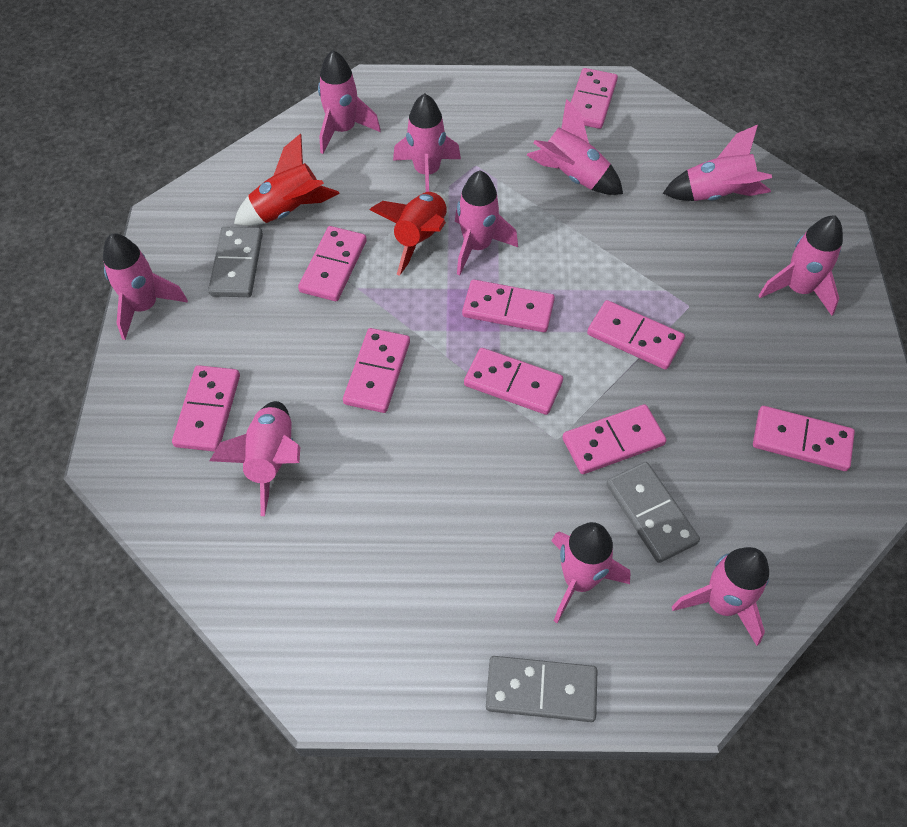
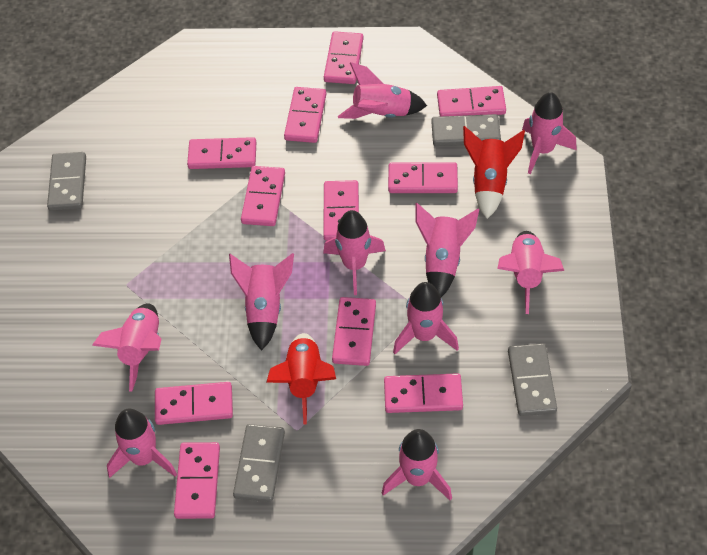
grey domino: 3 -> 4
pink domino: 9 -> 11

